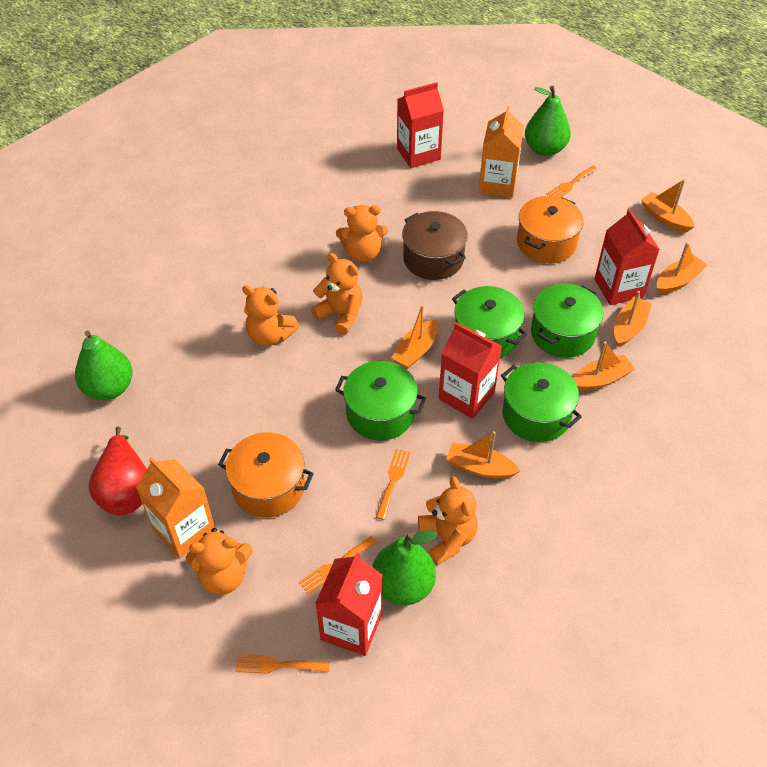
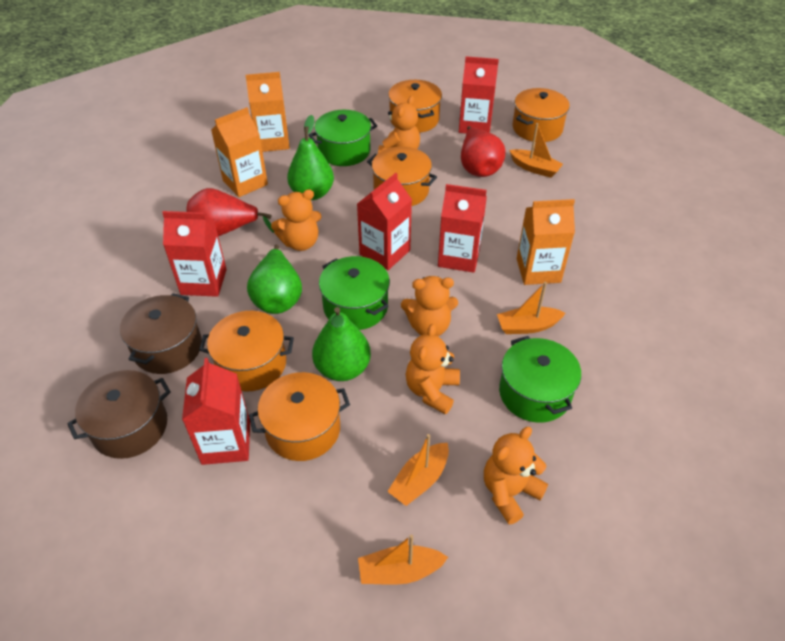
brown pot: 1 -> 2
green pot: 4 -> 3
orange boat: 6 -> 4
orange carton: 2 -> 3
orange fork: 4 -> 0
orange pot: 2 -> 5
red carton: 4 -> 5
red pear: 1 -> 2

